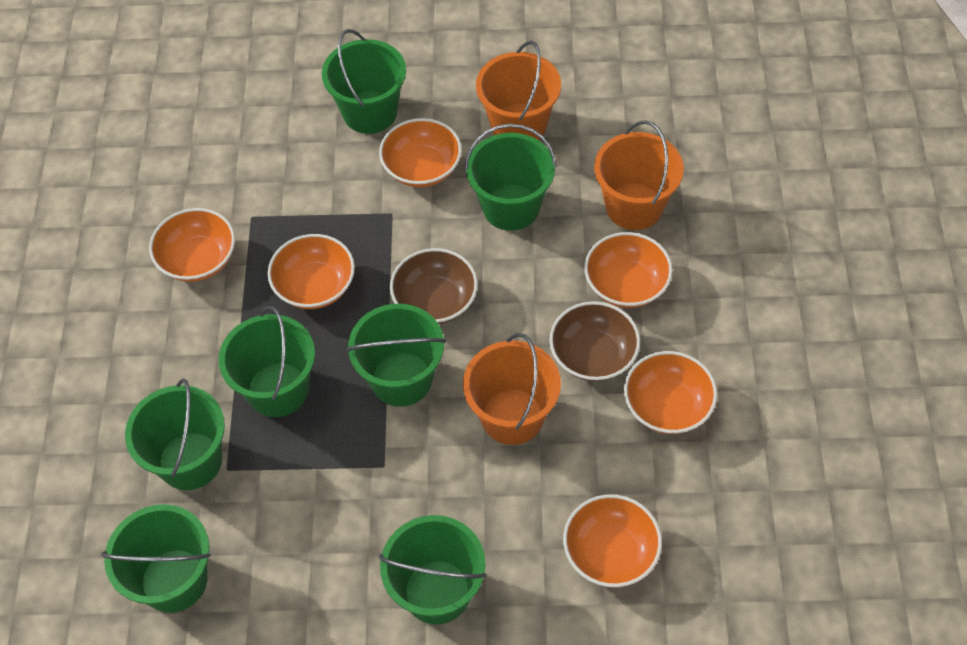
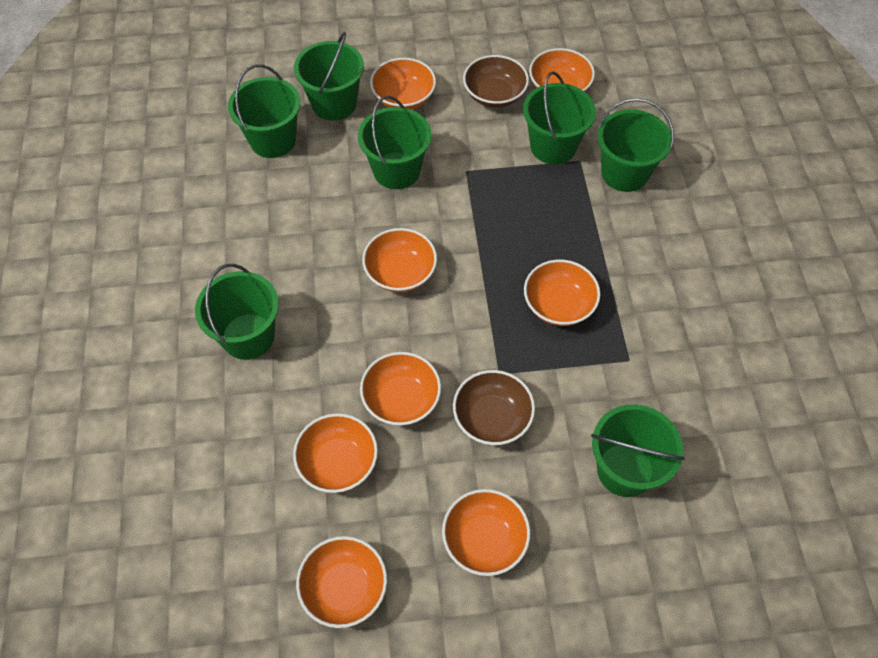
orange bowl: 6 -> 8
orange bucket: 3 -> 0

